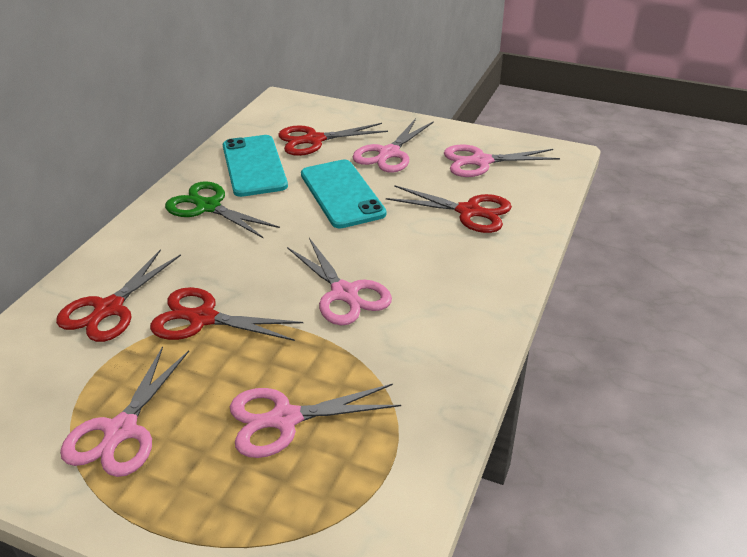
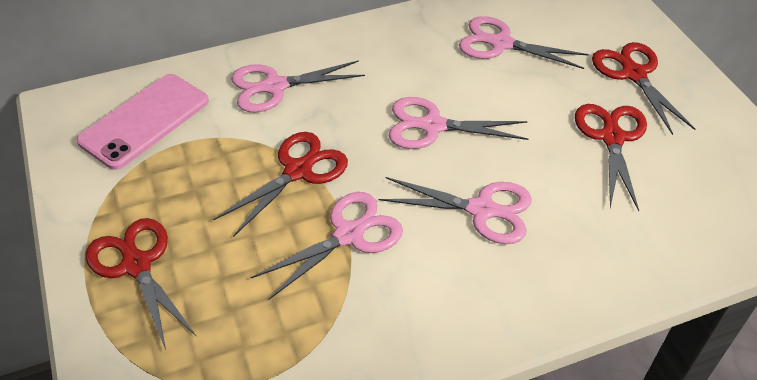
green scissors: 1 -> 0
pink phone: 0 -> 1
turquoise phone: 2 -> 0

